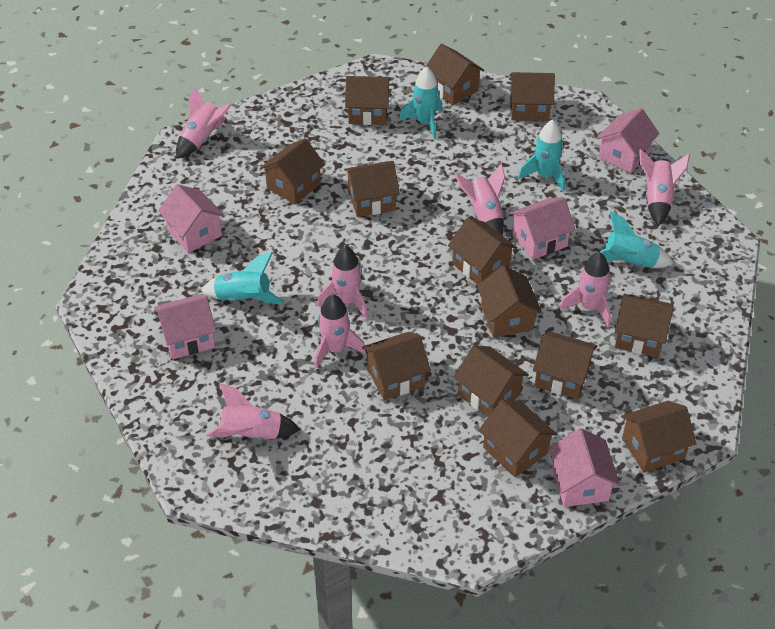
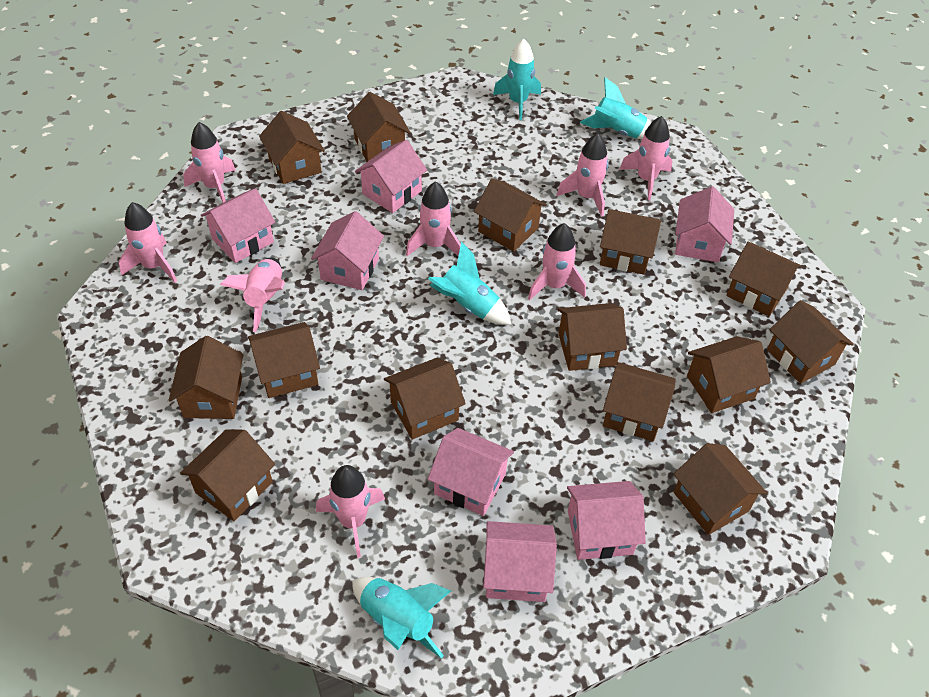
brown house: 13 -> 14
pink house: 5 -> 7
pink rocket: 7 -> 8

